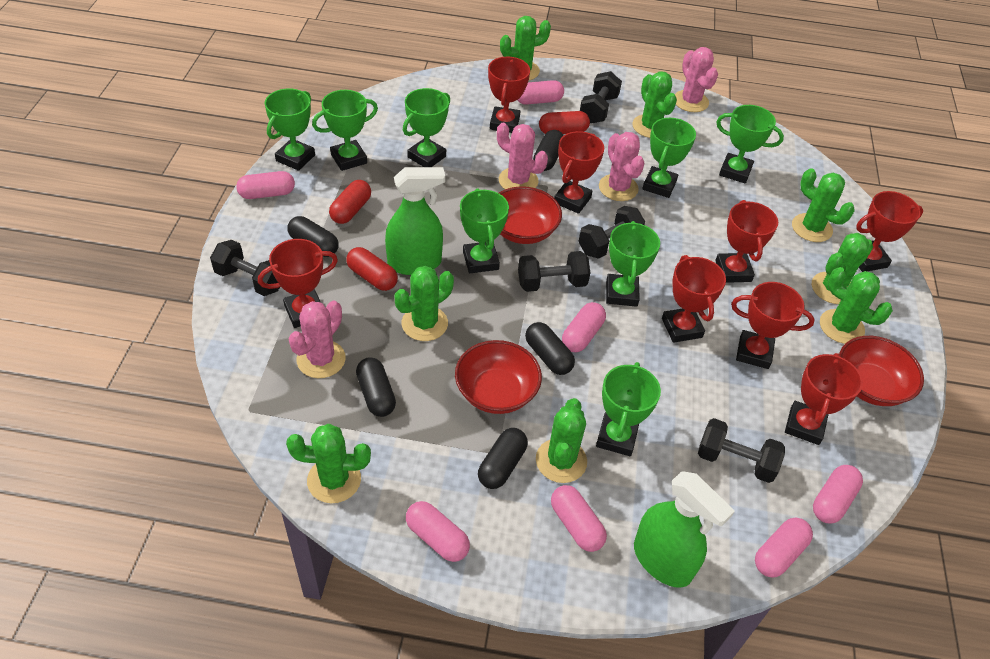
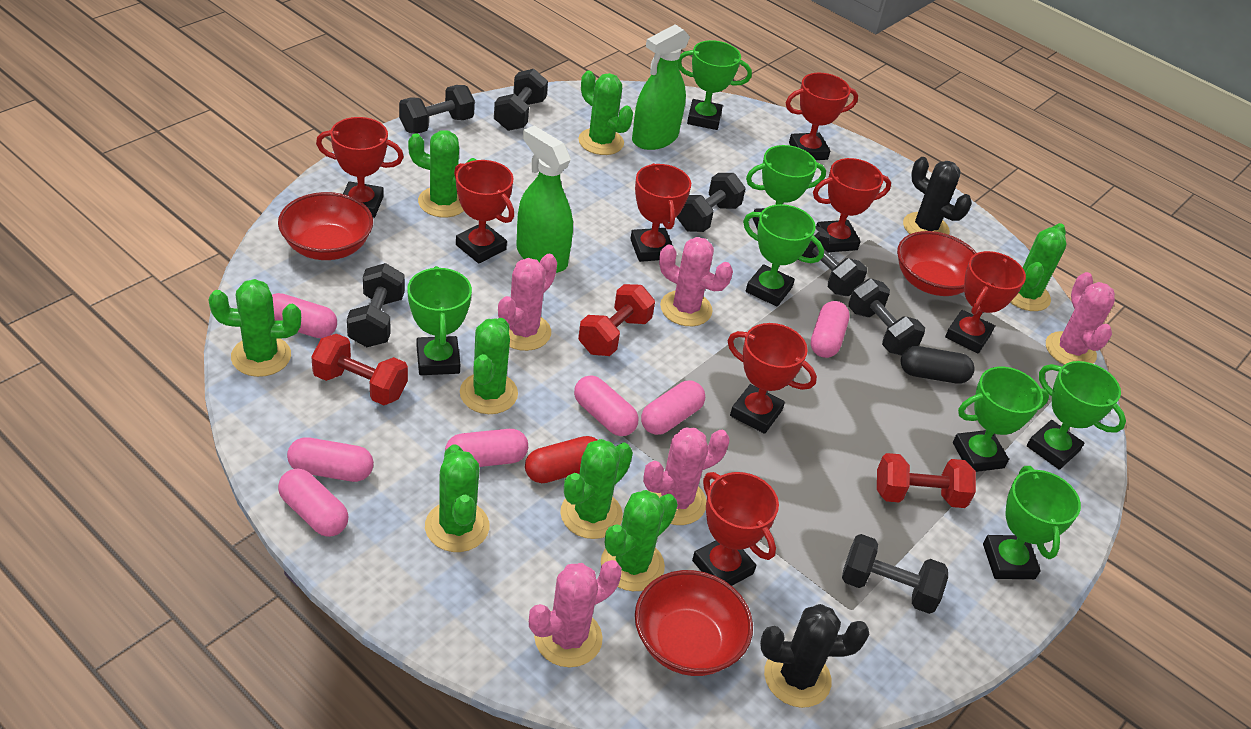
black cactus: 0 -> 2
black capsule: 5 -> 1
black dumbbell: 5 -> 7
green trophy: 8 -> 7
pink cactus: 4 -> 5
red capsule: 3 -> 1
red dumbbell: 0 -> 3

